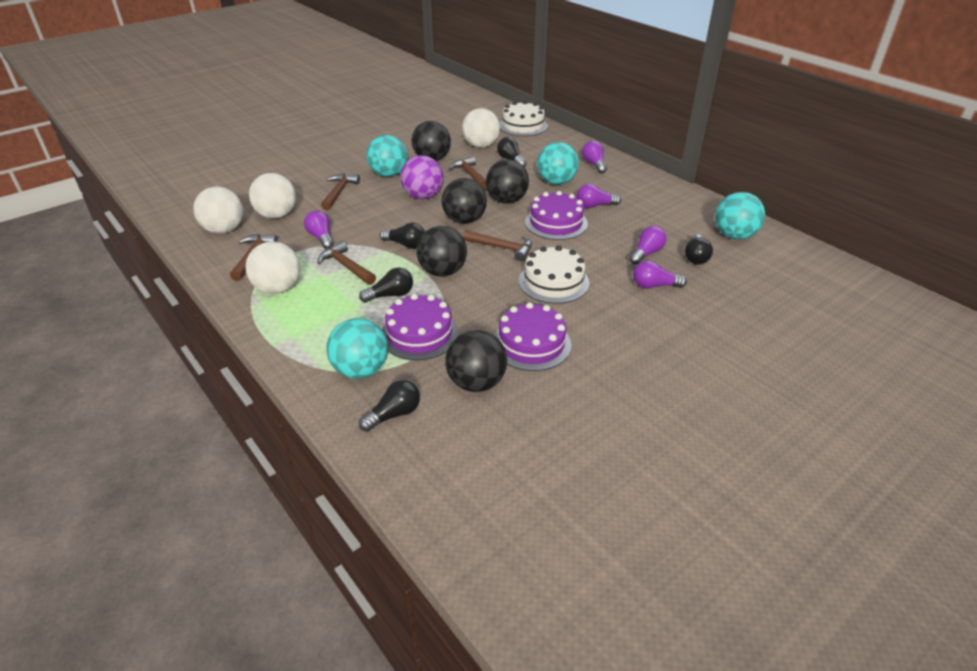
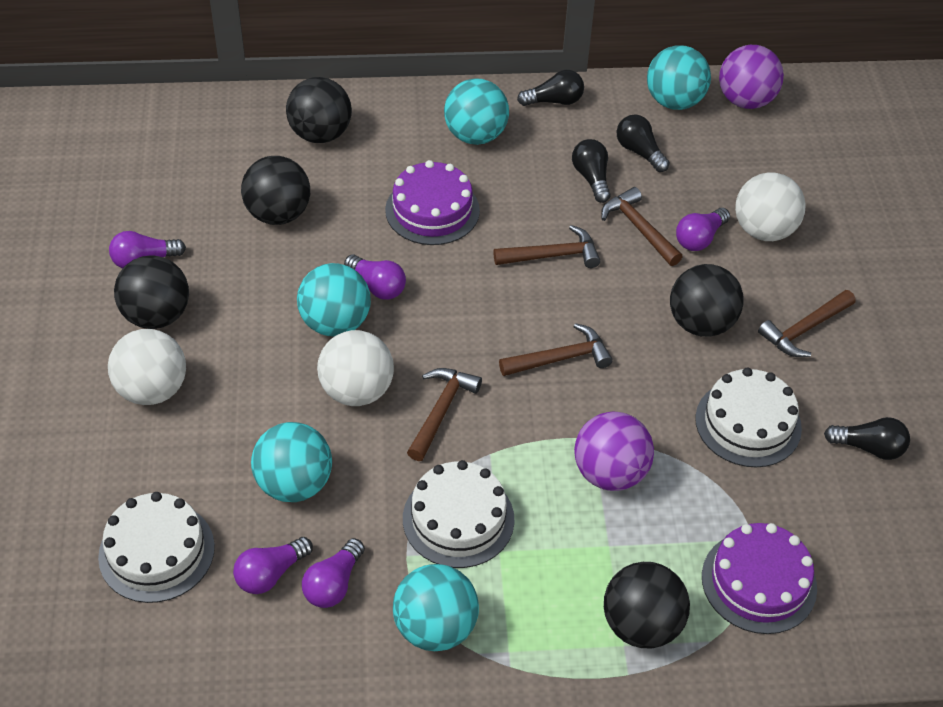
black light bulb: 5 -> 4
purple ball: 1 -> 2
purple cake: 3 -> 2
turquoise ball: 4 -> 5
white ball: 4 -> 3
white cake: 2 -> 3

